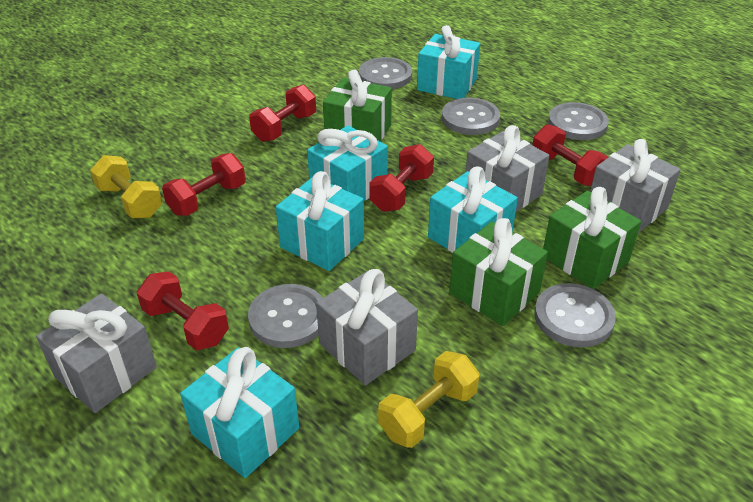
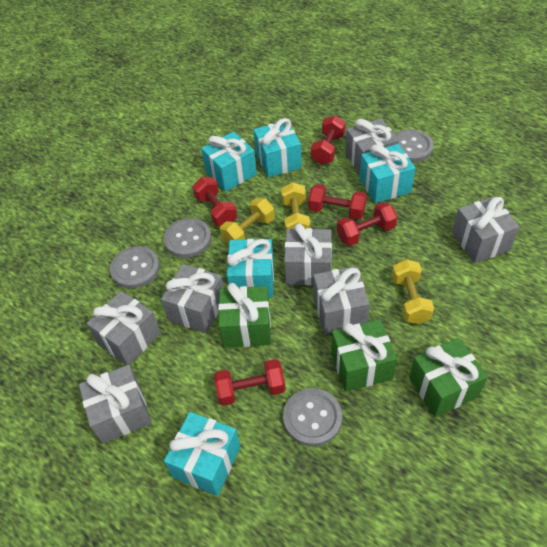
grey button: 5 -> 4
grey gift: 4 -> 7
yellow dumbbell: 2 -> 3

